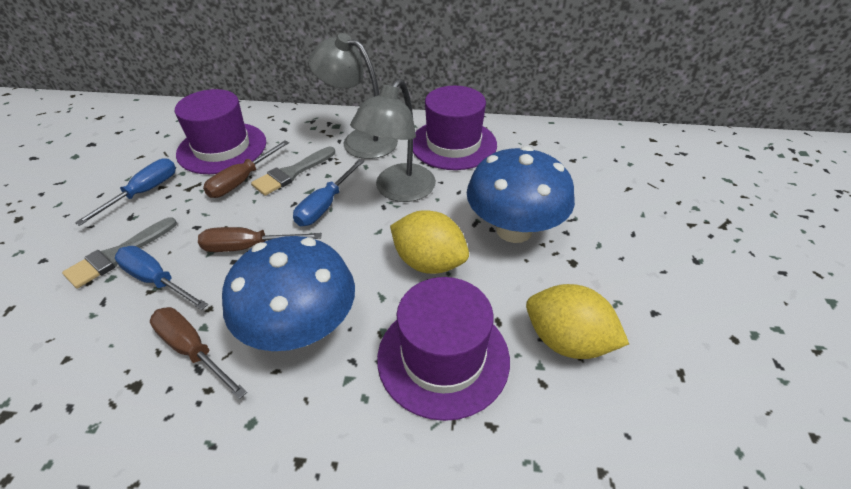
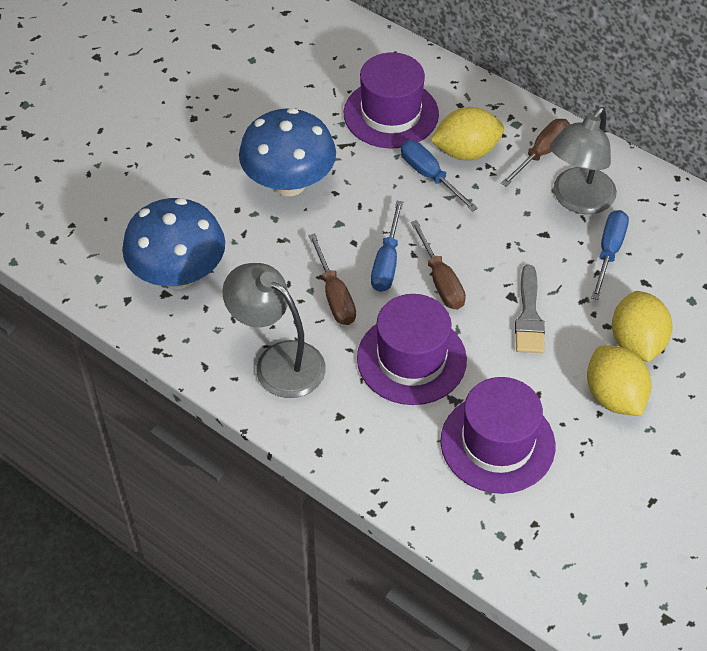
grey brush: 2 -> 1
yellow lemon: 2 -> 3

